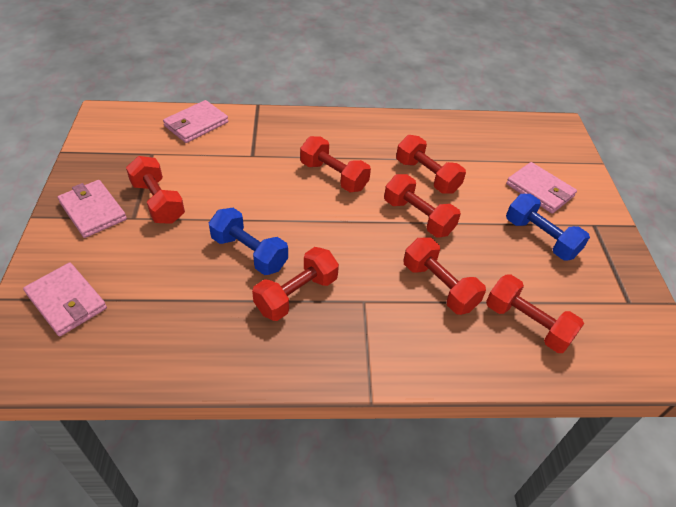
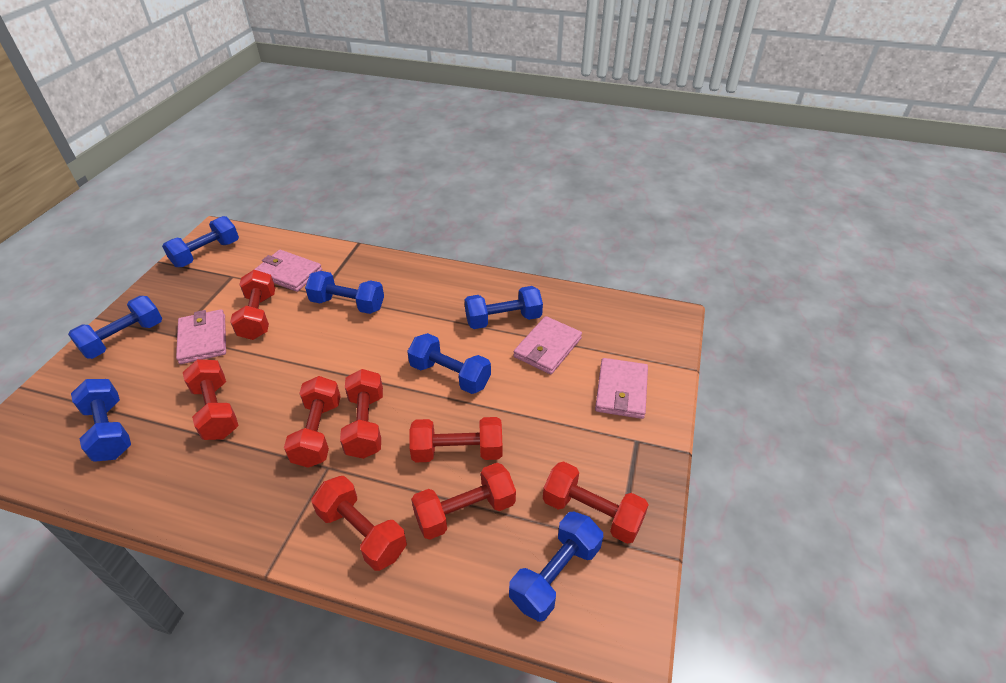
blue dumbbell: 2 -> 7
red dumbbell: 7 -> 8

